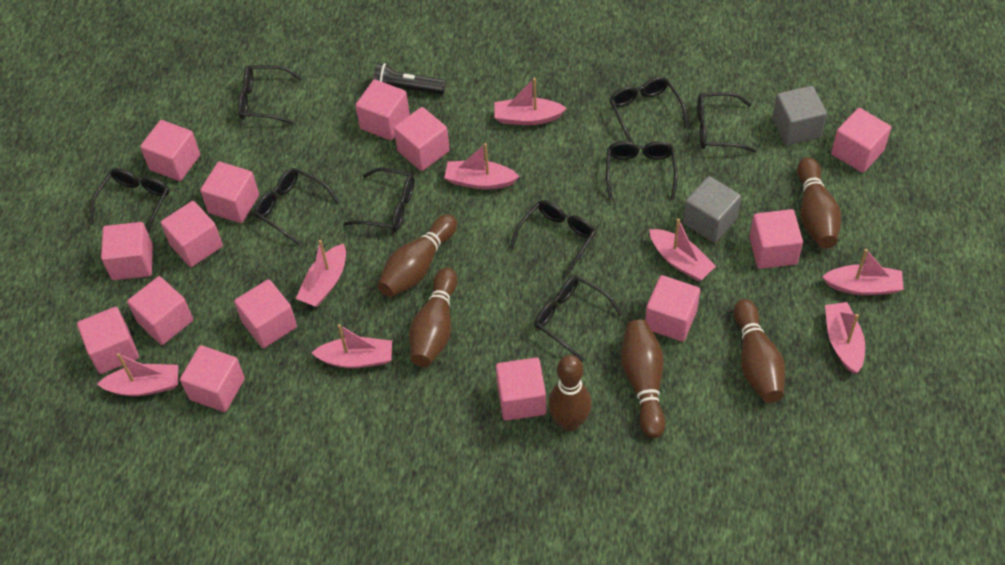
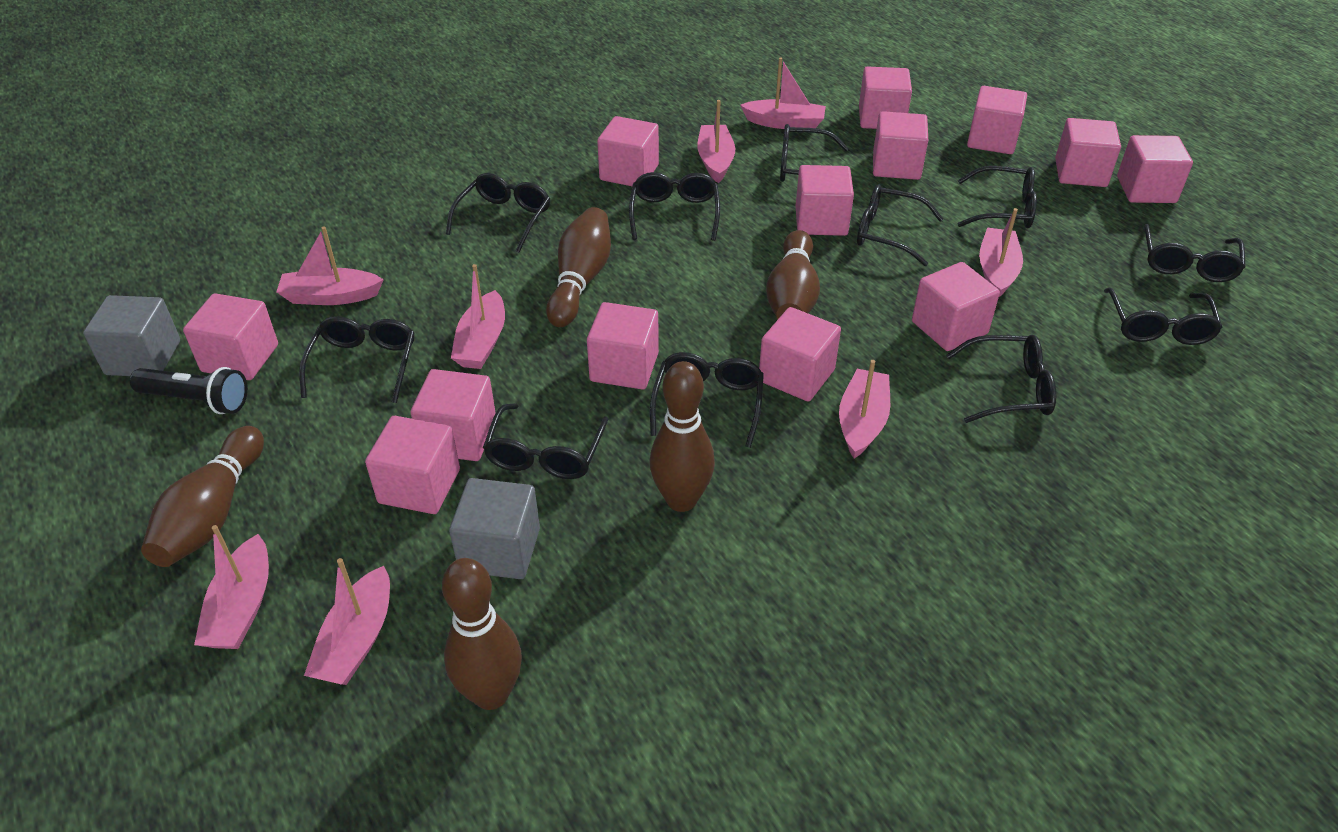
black glasses: 9 -> 11
brown bowling pin: 6 -> 5
pink cube: 14 -> 13

